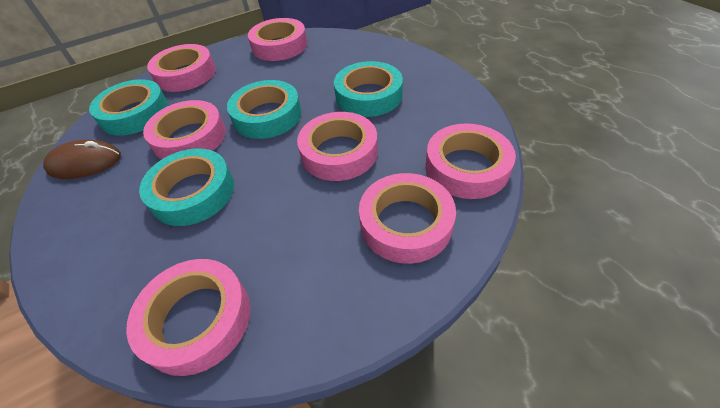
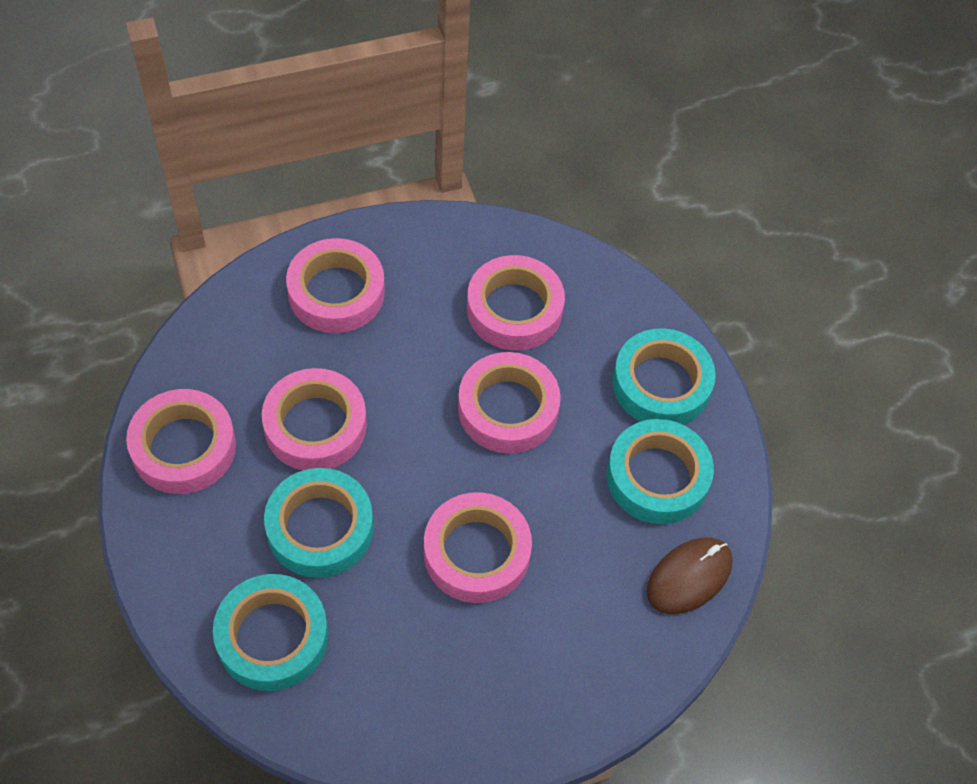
pink tape: 7 -> 6

